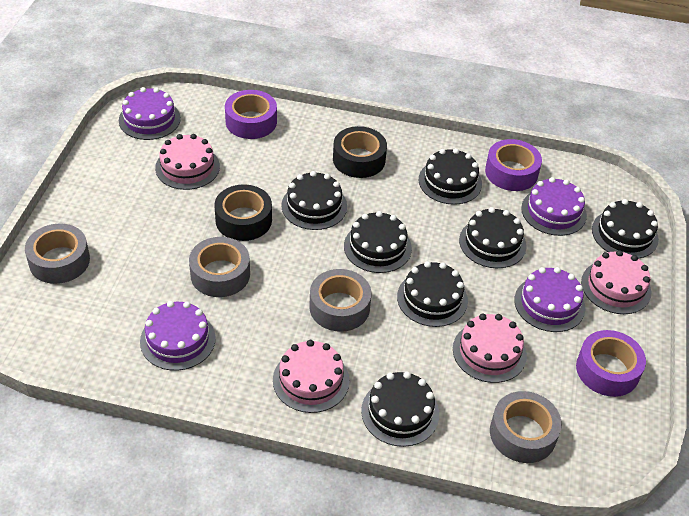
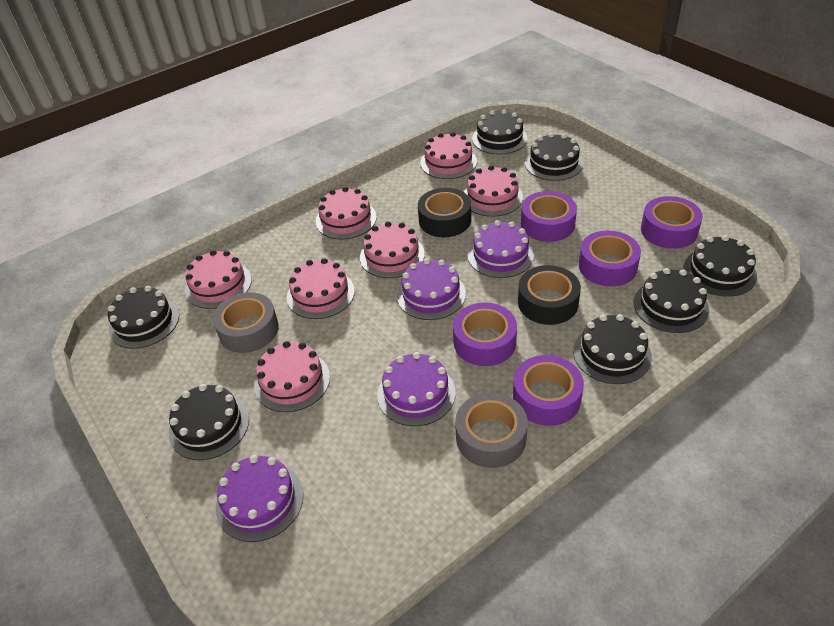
grey tape: 4 -> 2
pink cake: 4 -> 7
purple tape: 3 -> 5

